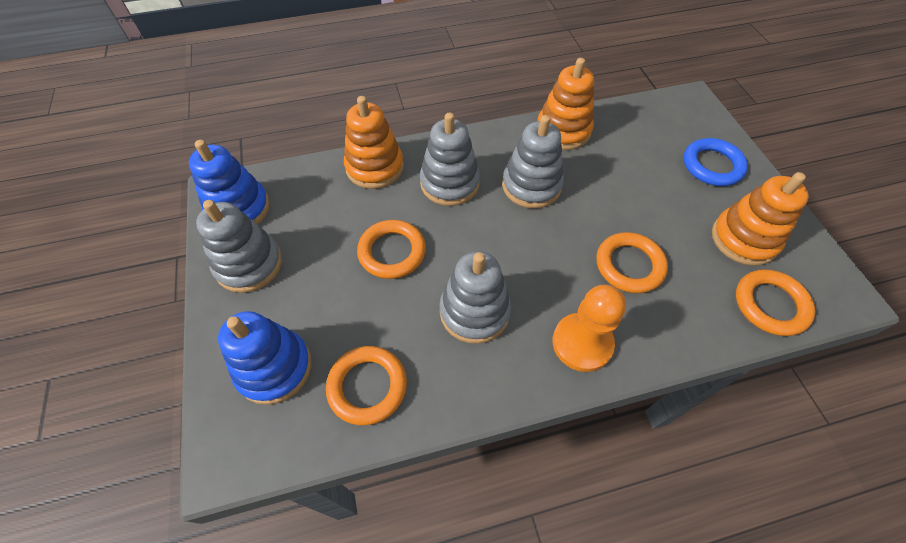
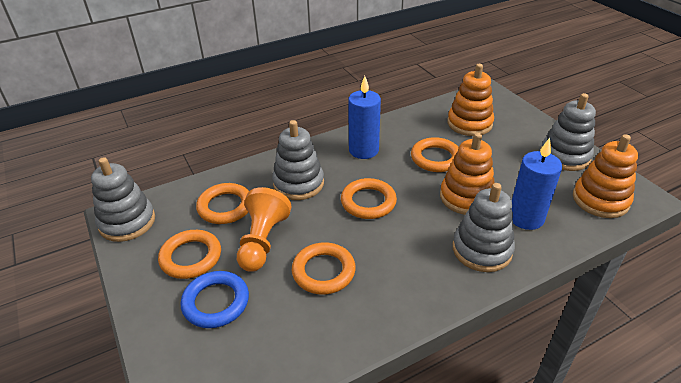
blue candle: 0 -> 2
blue stacking toy: 2 -> 0
orange ring: 4 -> 5

